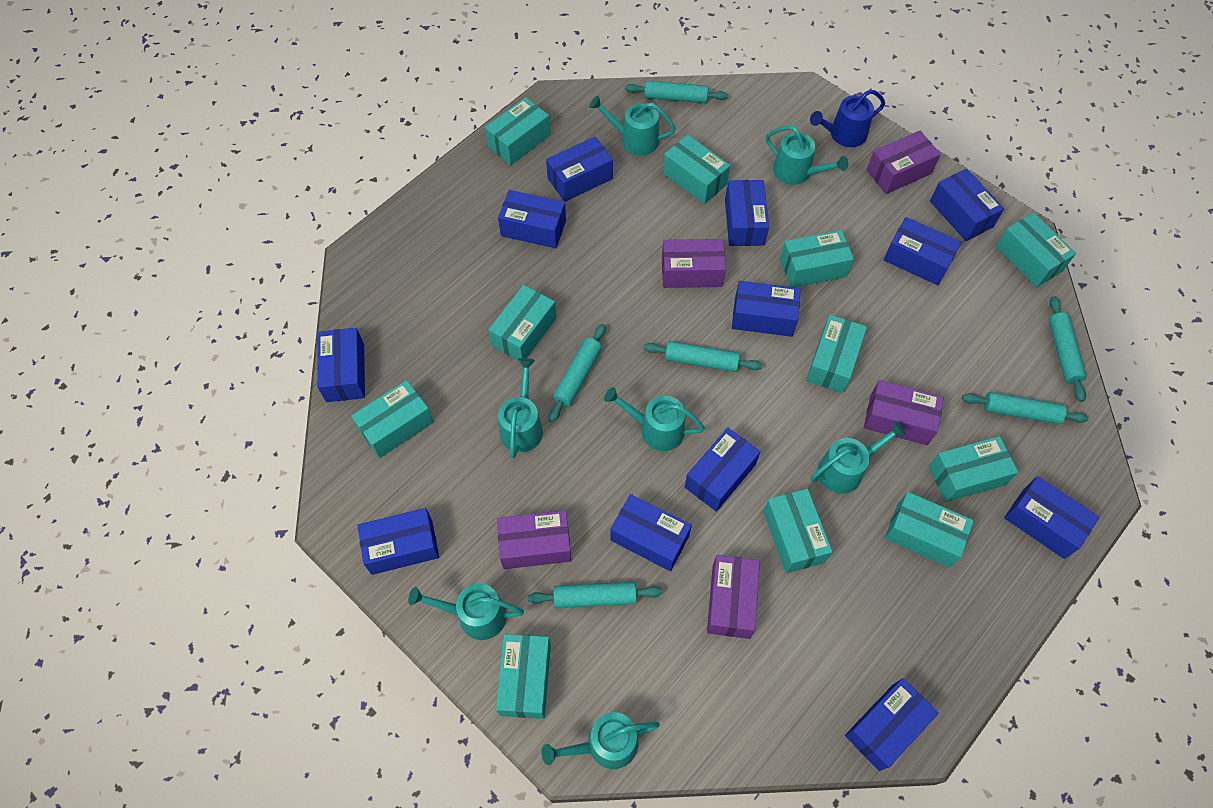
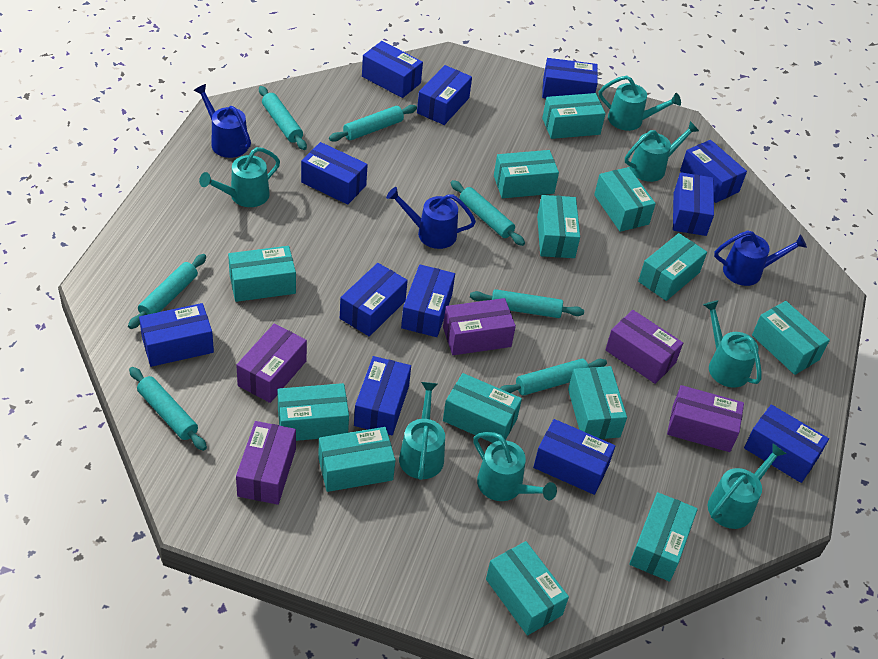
blue watering can: 1 -> 3
turquoise box: 11 -> 13
turquoise rolling pin: 6 -> 7

